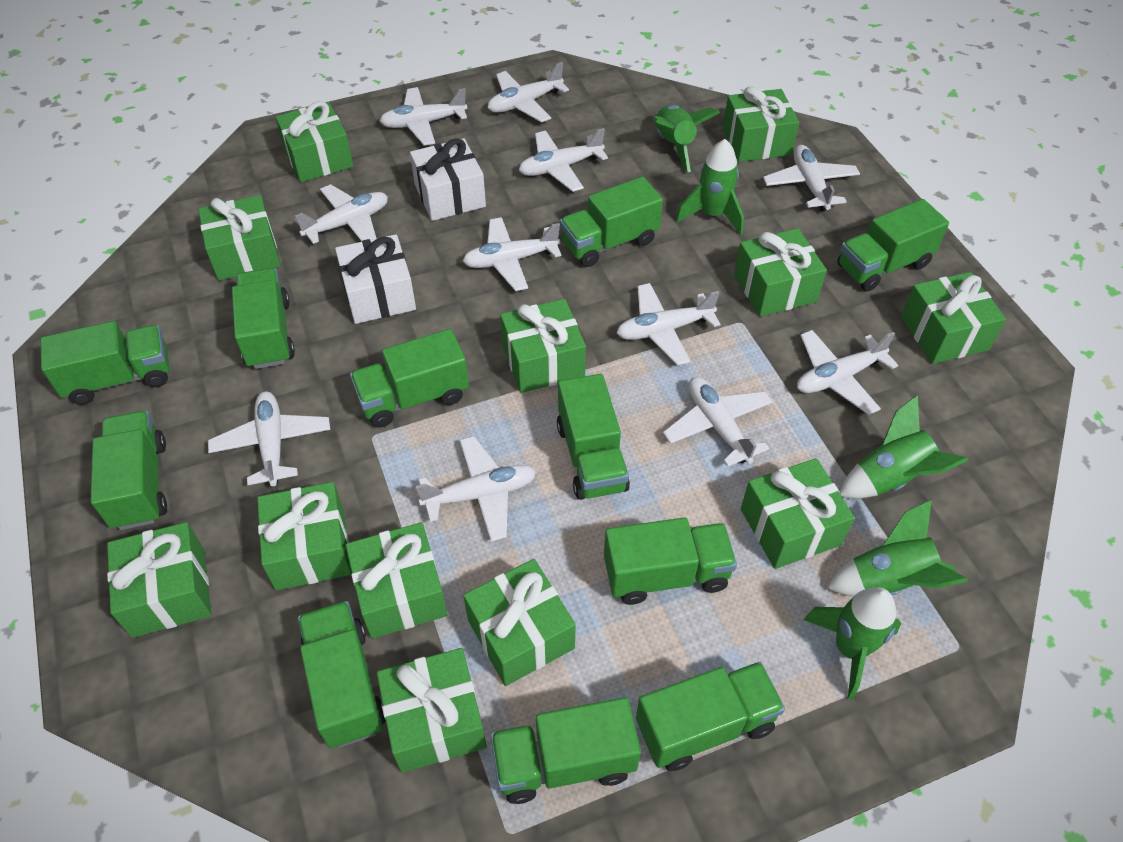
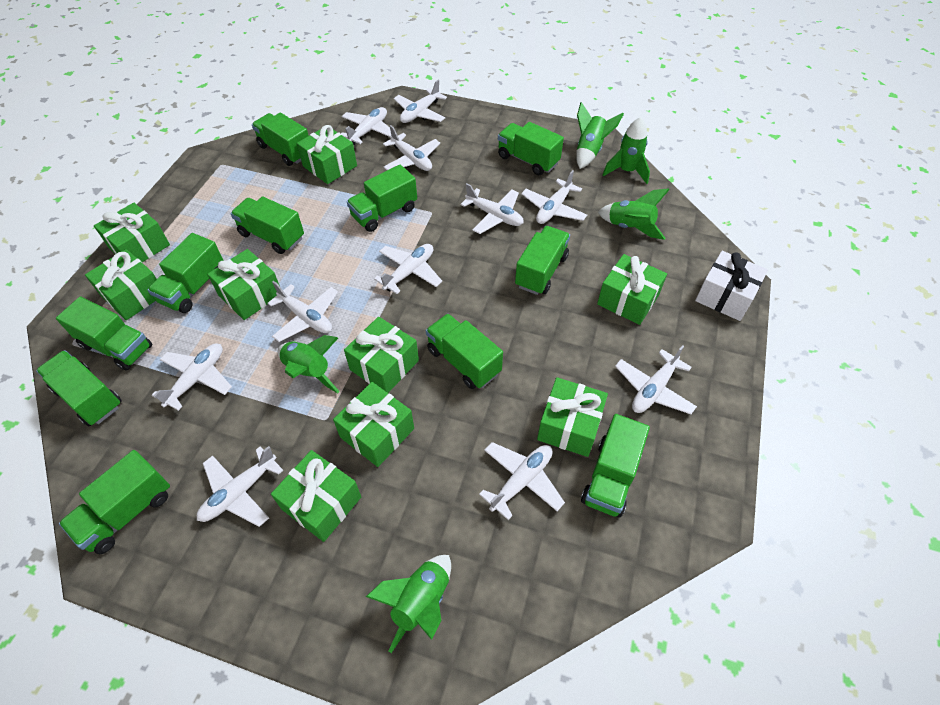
green gift: 12 -> 9
white gift: 2 -> 1

